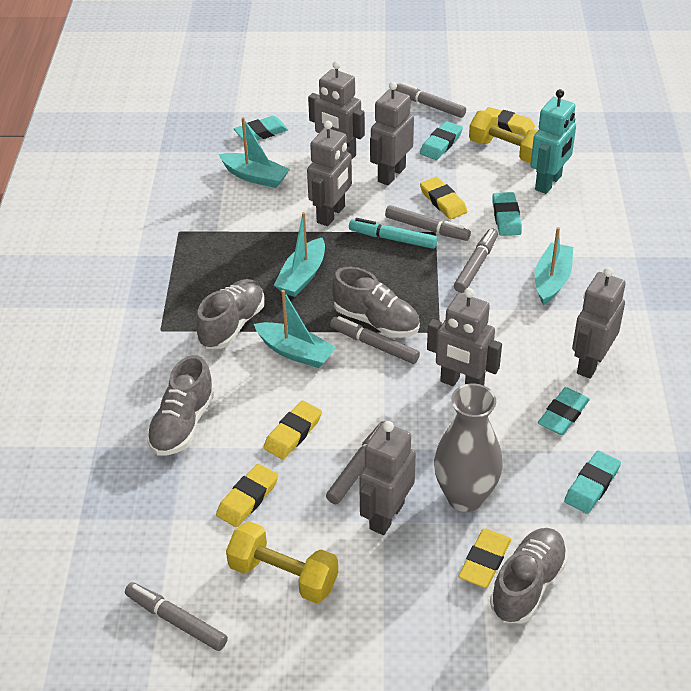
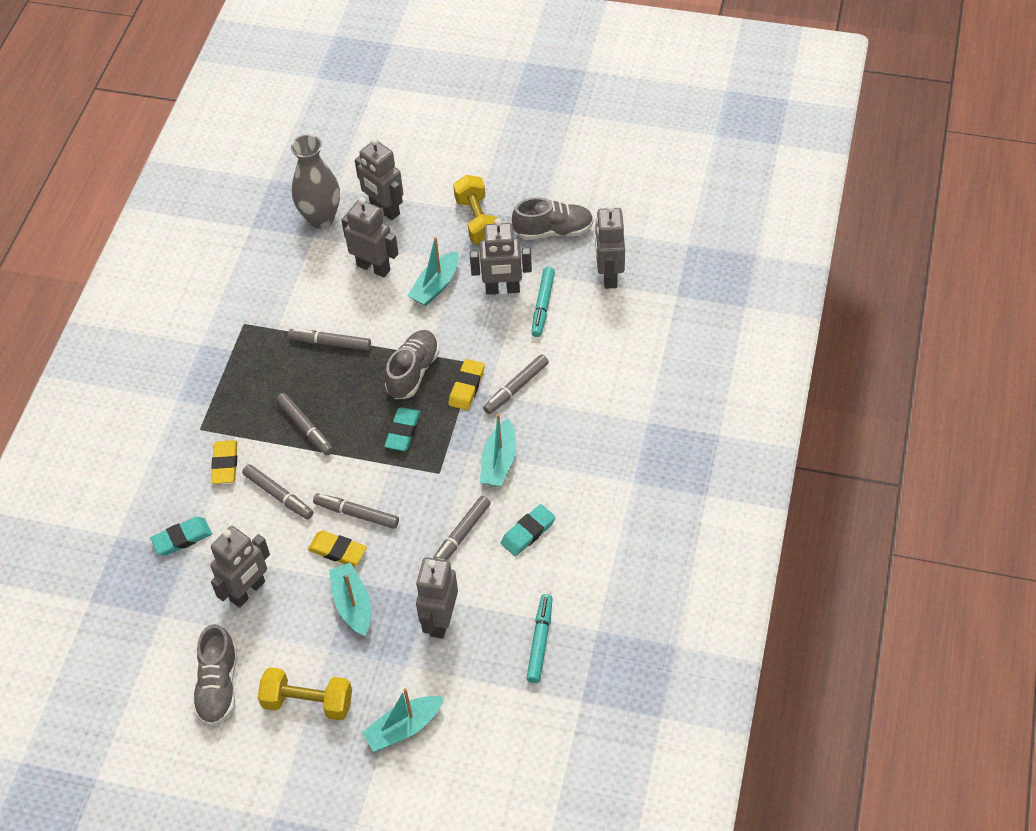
grey shoe: 4 -> 3
turquoise eraser: 5 -> 3
turquoise marker: 1 -> 2
turquoise robot: 1 -> 0
yellow eraser: 5 -> 3

